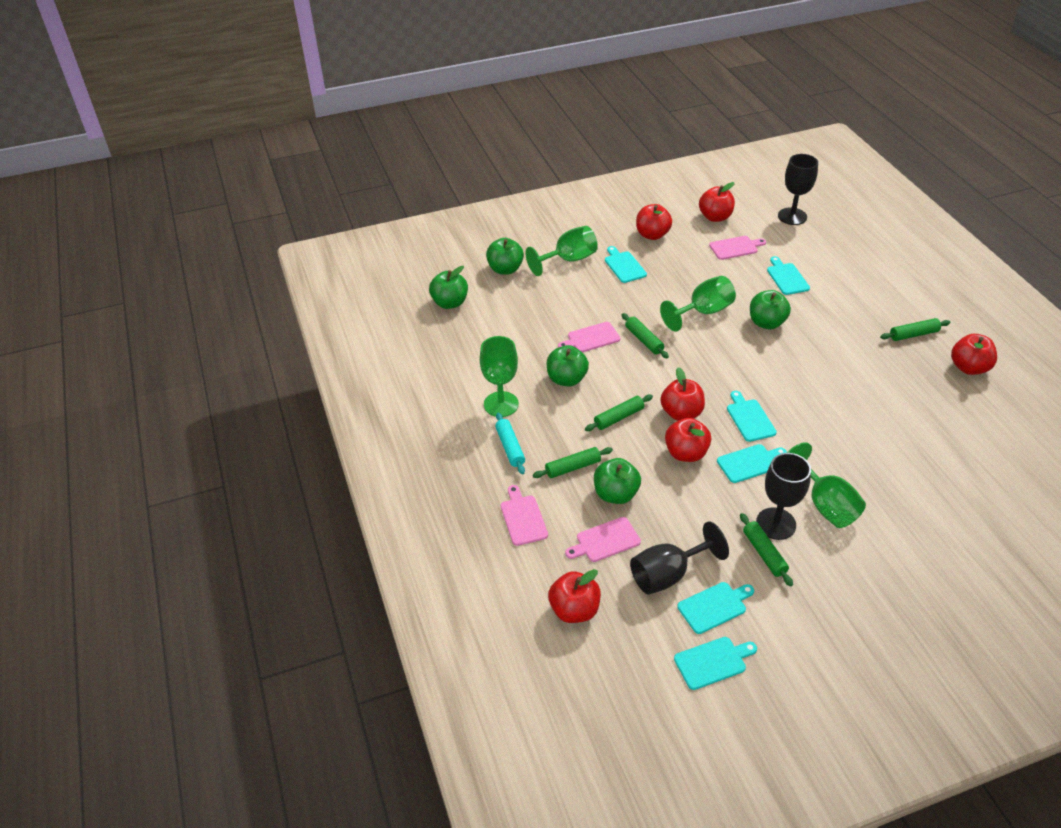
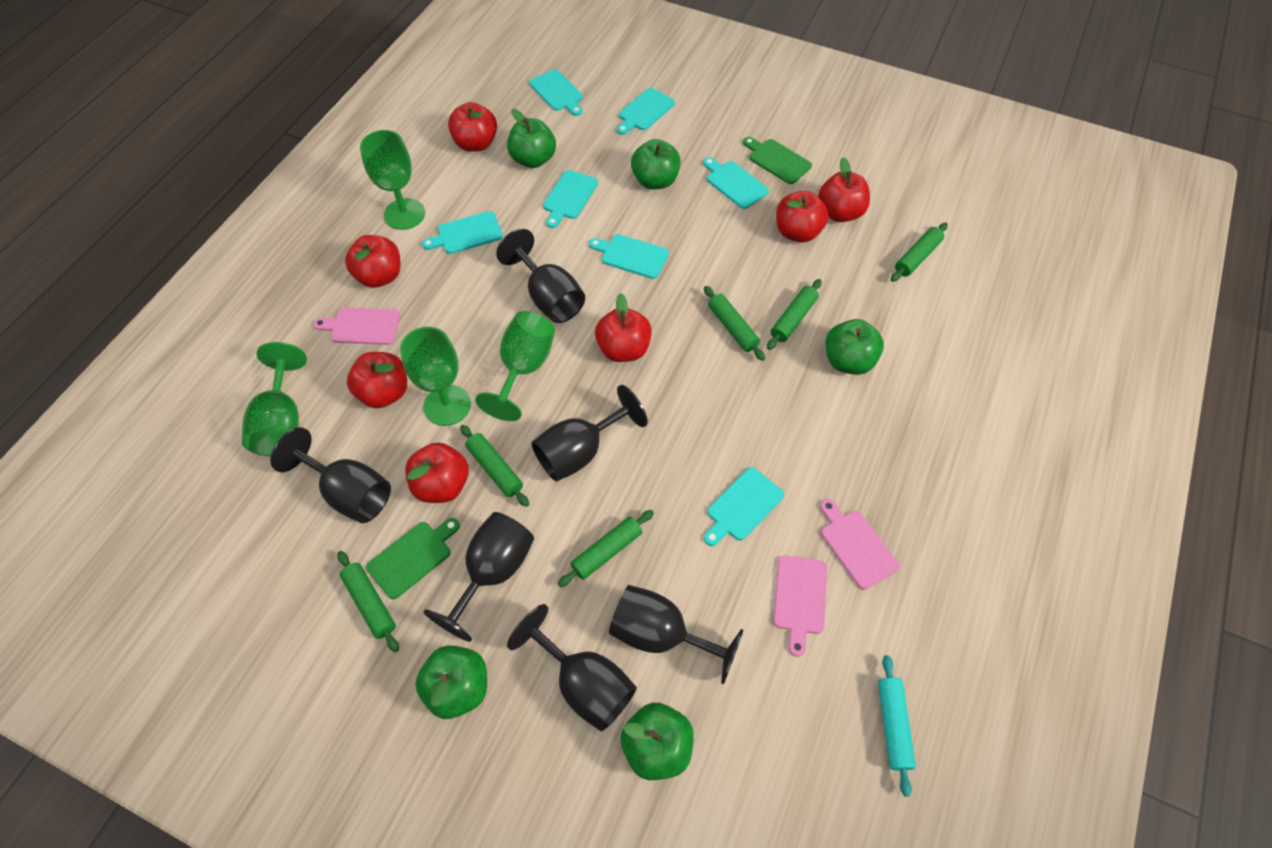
black goblet: 3 -> 6
green cutting board: 0 -> 2
green rolling pin: 5 -> 6
pink cutting board: 4 -> 3
red apple: 6 -> 7
turquoise cutting board: 6 -> 7

